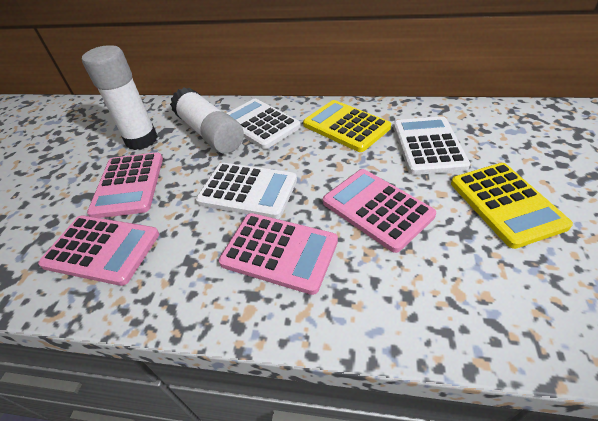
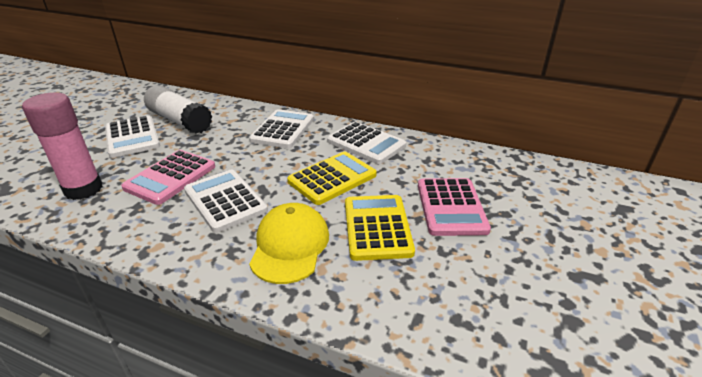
pink calculator: 4 -> 2
pink glue stick: 0 -> 1
white calculator: 3 -> 4
white glue stick: 2 -> 1
yellow cap: 0 -> 1

